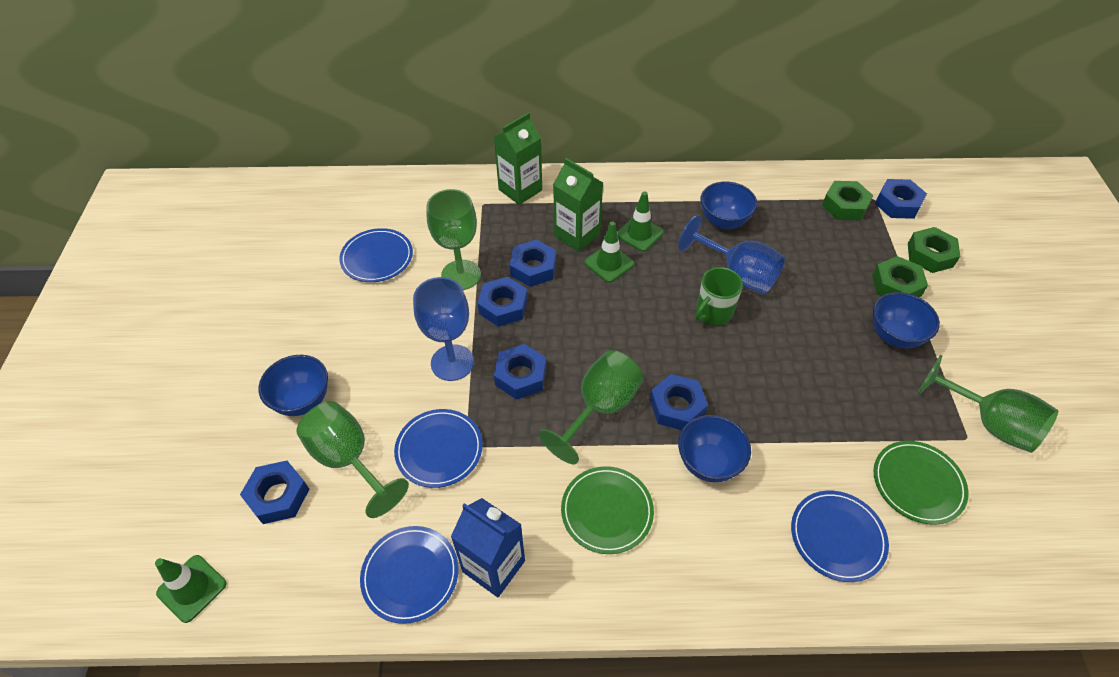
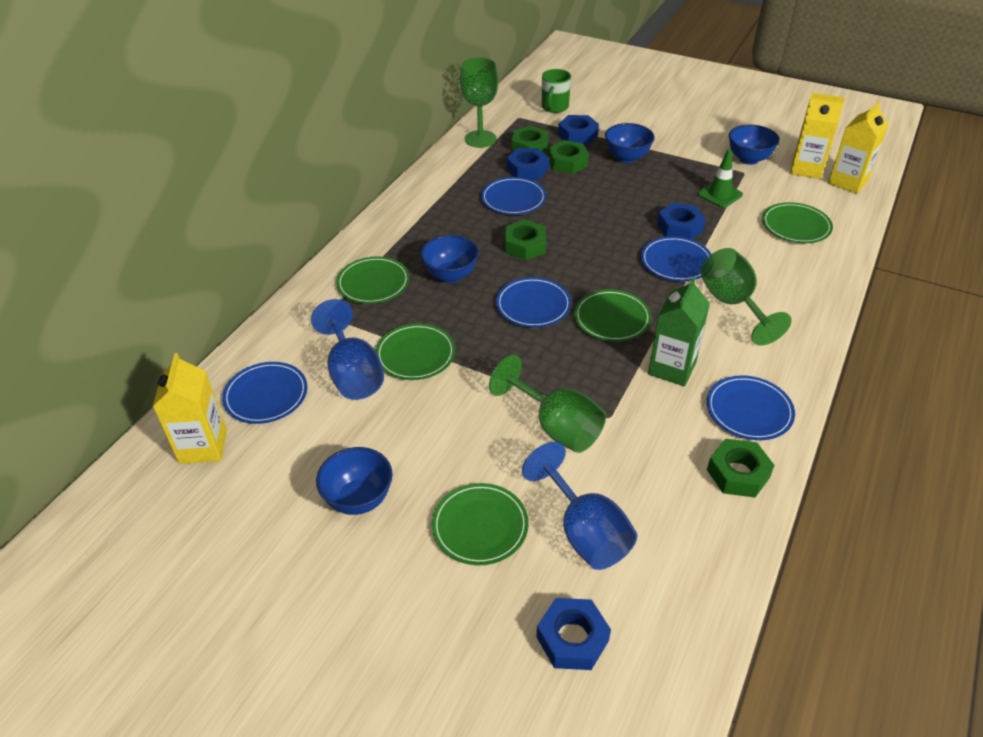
blue carton: 1 -> 0
blue nut: 6 -> 4
blue plate: 4 -> 5
green carton: 2 -> 1
green goblet: 4 -> 3
green nut: 3 -> 4
green plate: 2 -> 5
green traffic cone: 3 -> 1
yellow carton: 0 -> 3

